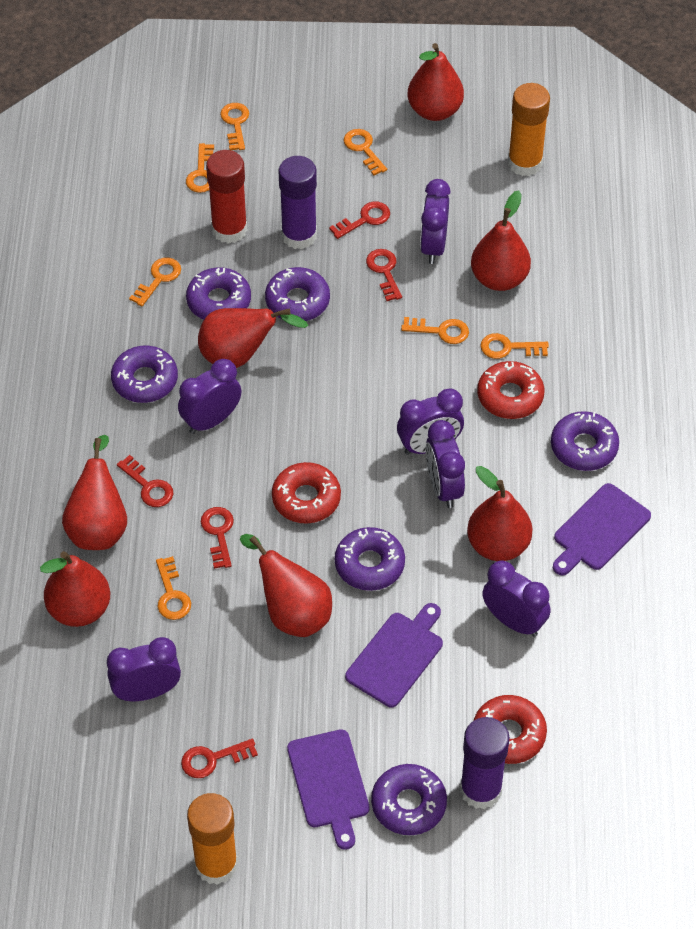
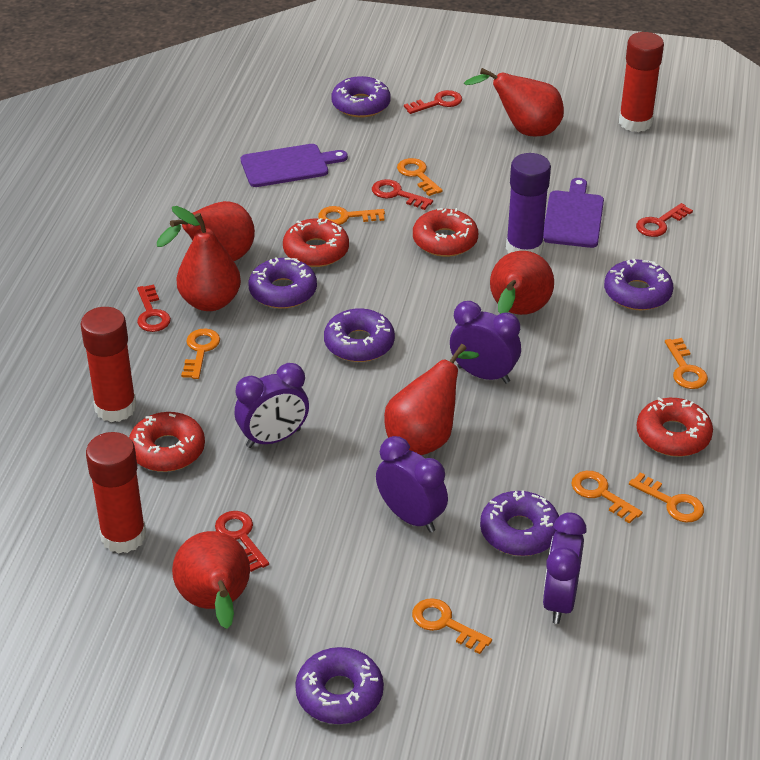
orange glue stick: 2 -> 0
purple clock: 6 -> 4
purple cutting board: 3 -> 2
purple glue stick: 2 -> 1
red donut: 3 -> 4
red glue stick: 1 -> 3
red pear: 7 -> 6

